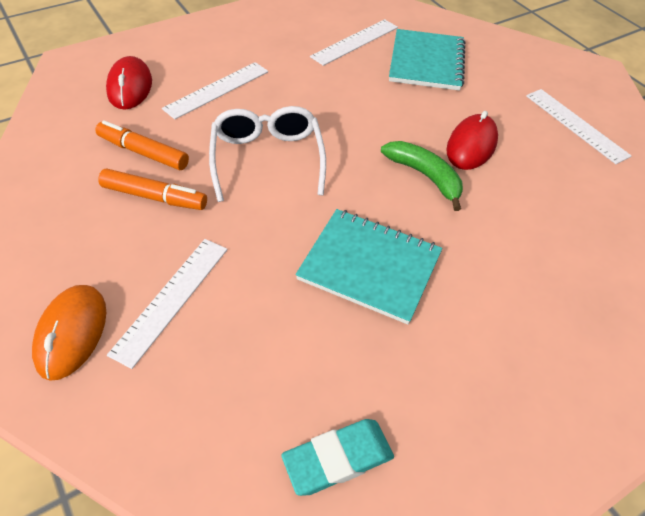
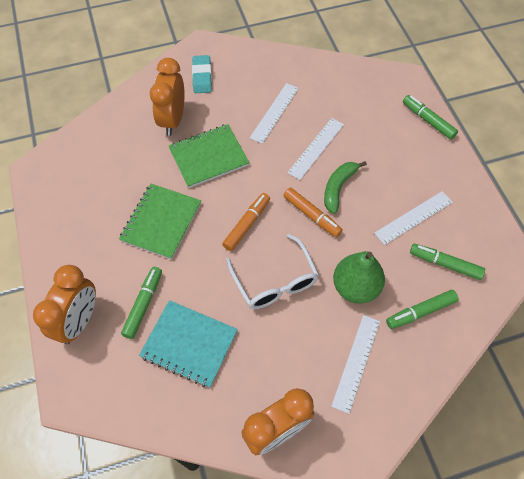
green marker: 0 -> 4
green notebook: 0 -> 2
green pear: 0 -> 1
orange clock: 0 -> 3
orange mouse: 1 -> 0
red mouse: 2 -> 0
turquoise notebook: 2 -> 1

